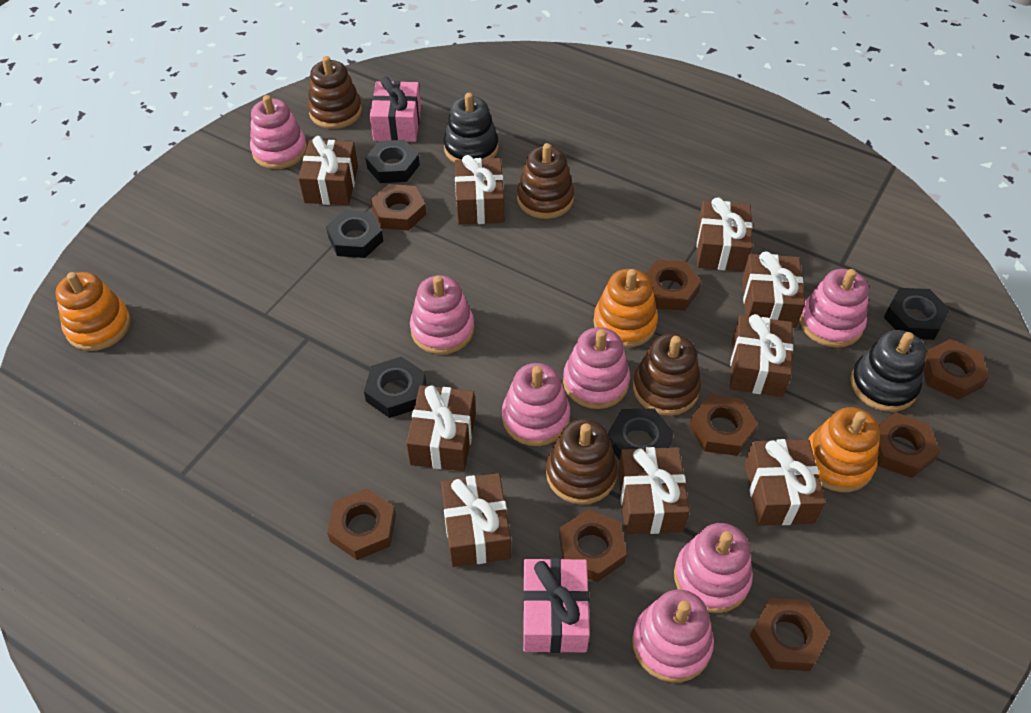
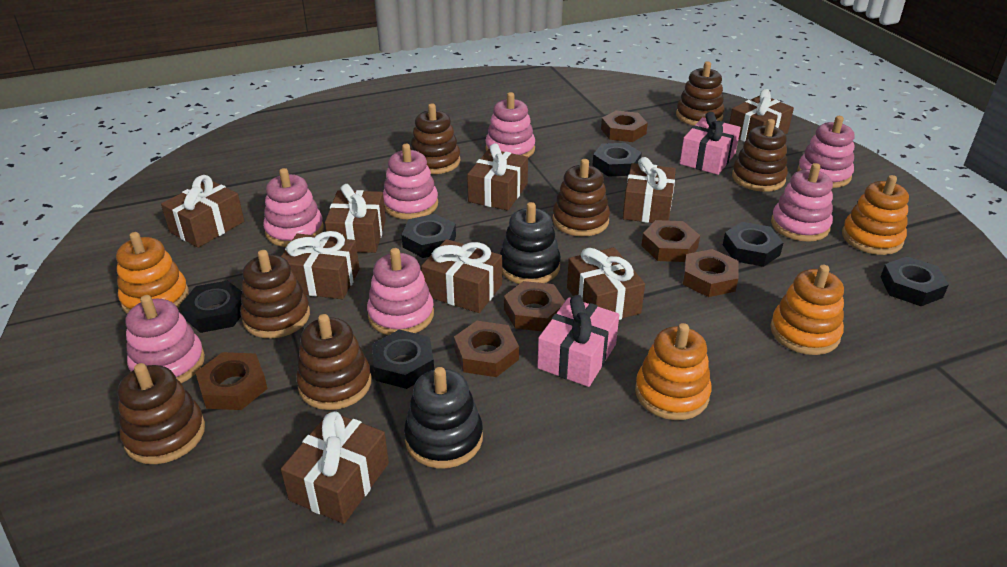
black nut: 5 -> 6
brown nut: 8 -> 6
brown stacking toy: 4 -> 7
orange stacking toy: 3 -> 4

